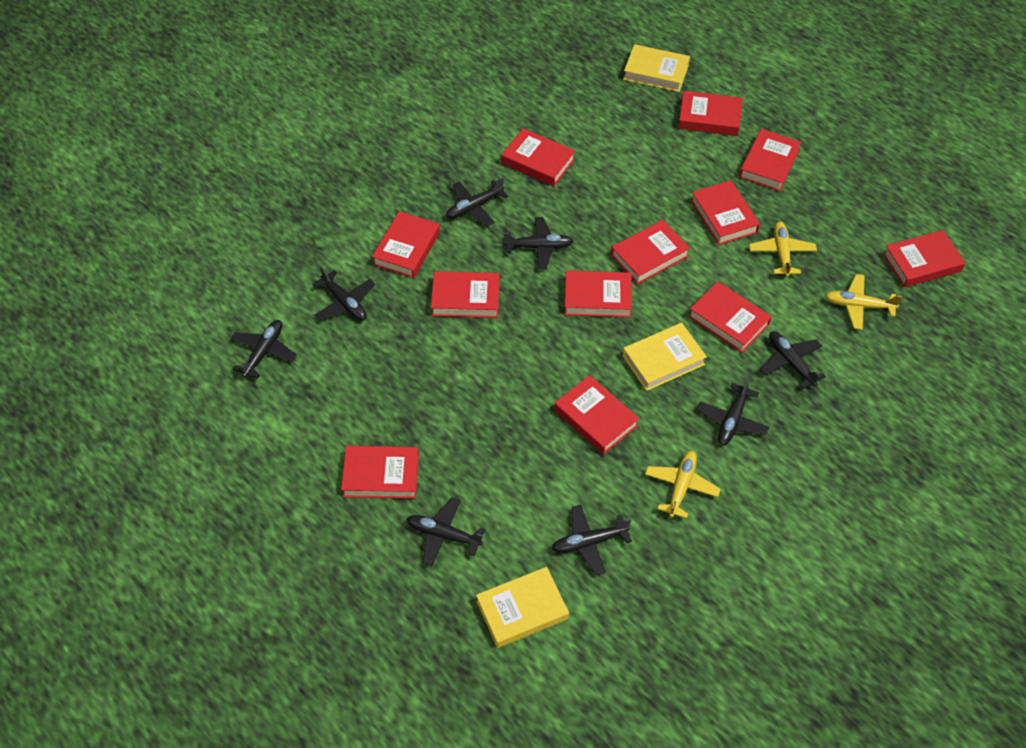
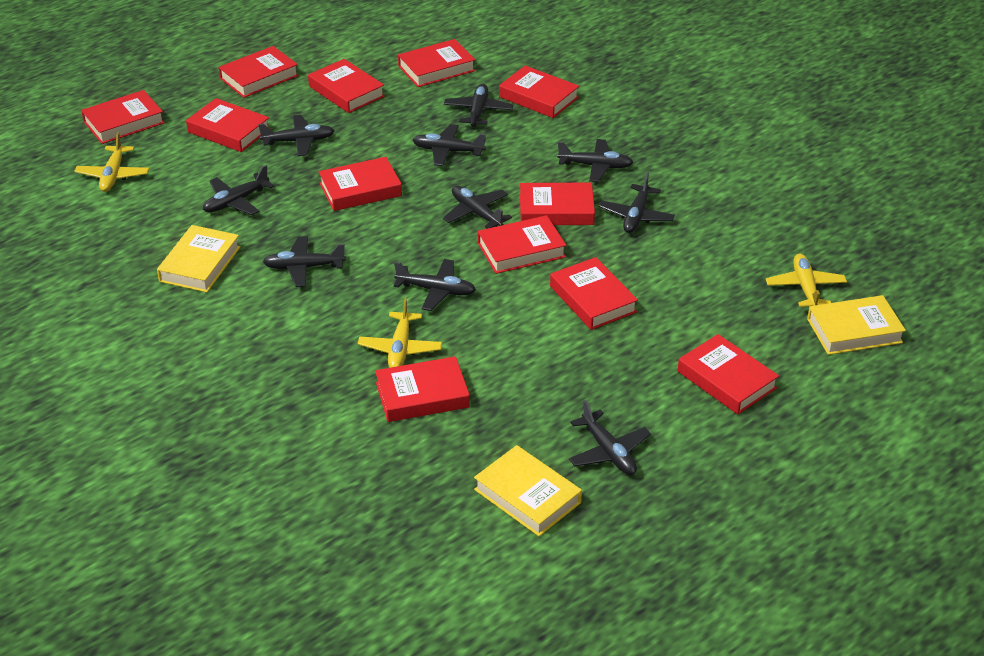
black plane: 8 -> 10

